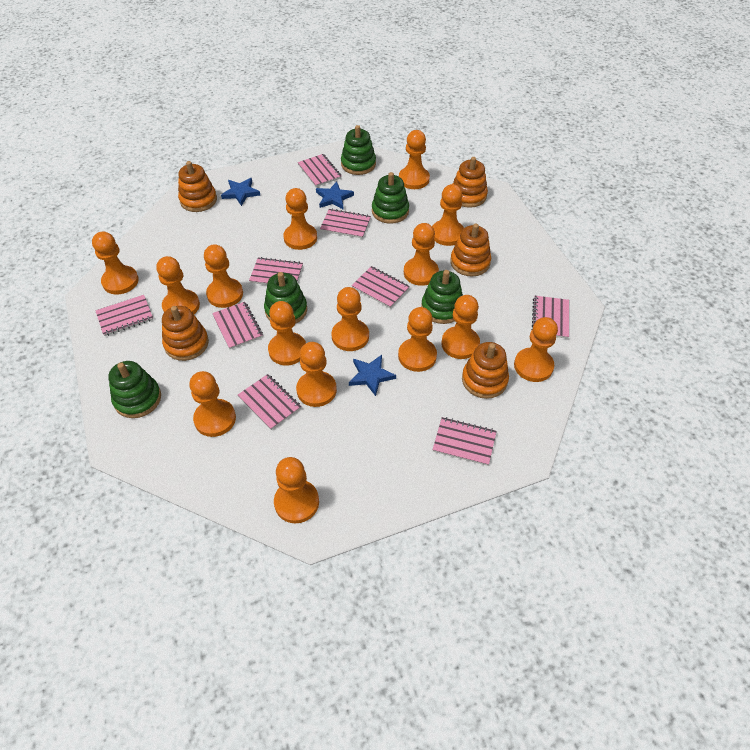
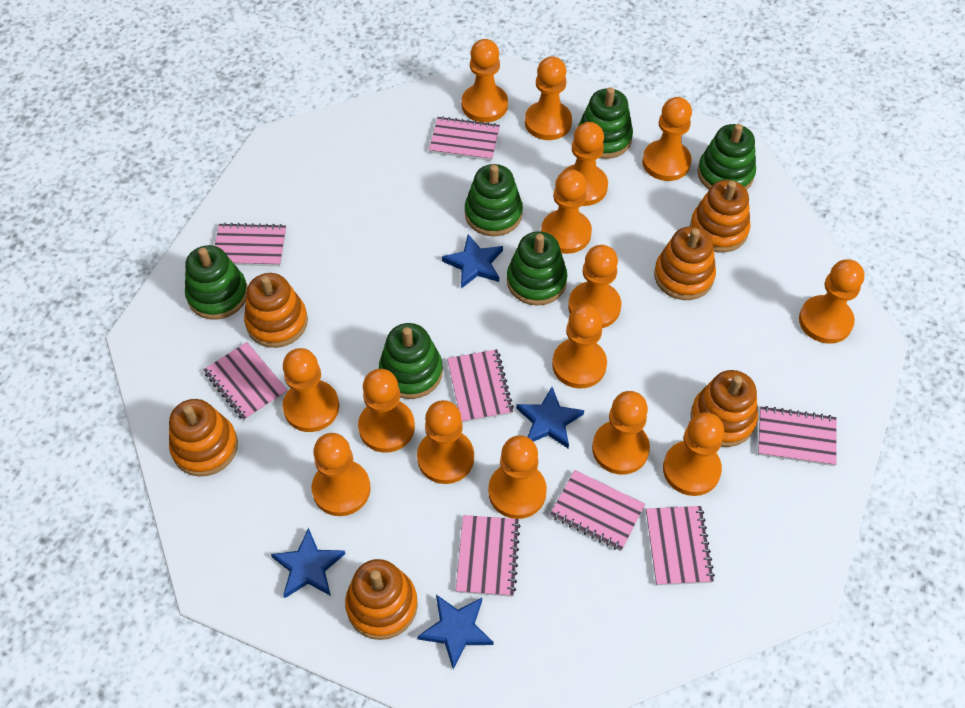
blue star: 3 -> 4
green stacking toy: 5 -> 6
orange stacking toy: 5 -> 6
pink notebook: 9 -> 8

